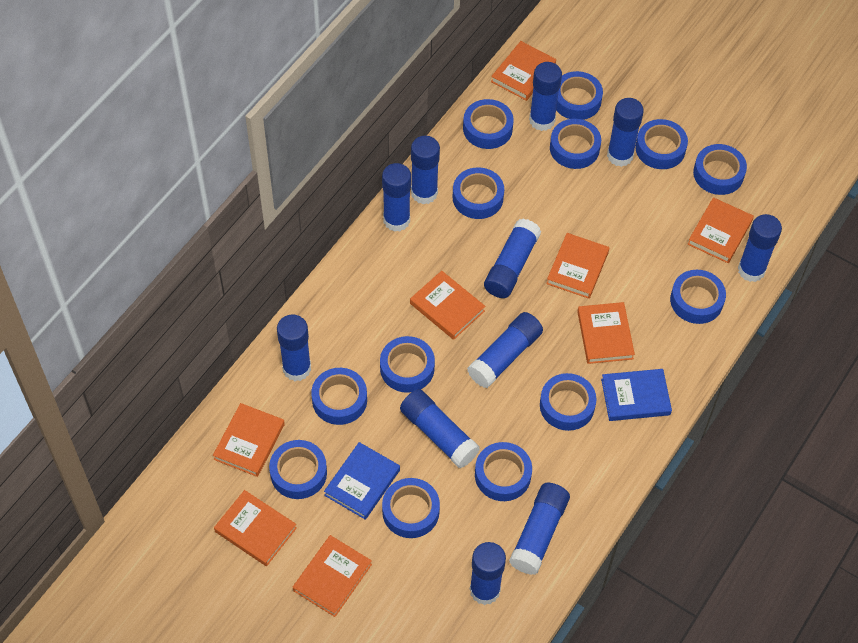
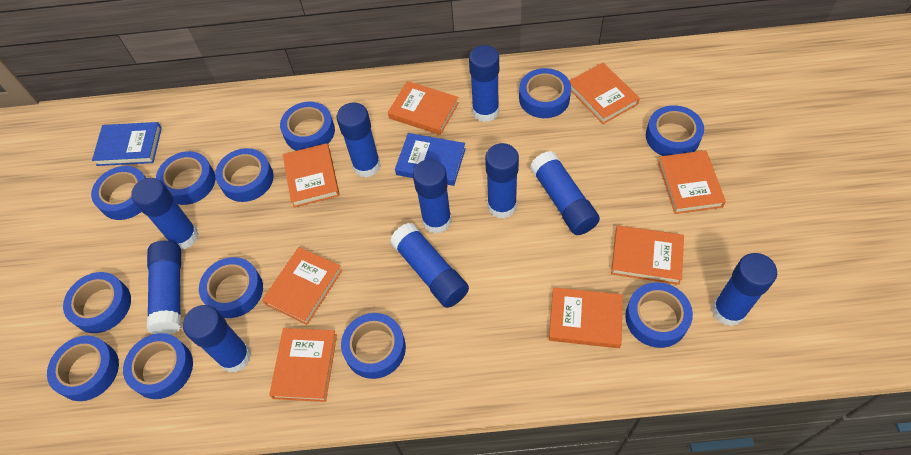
blue glue stick: 11 -> 10
blue tape: 13 -> 12

